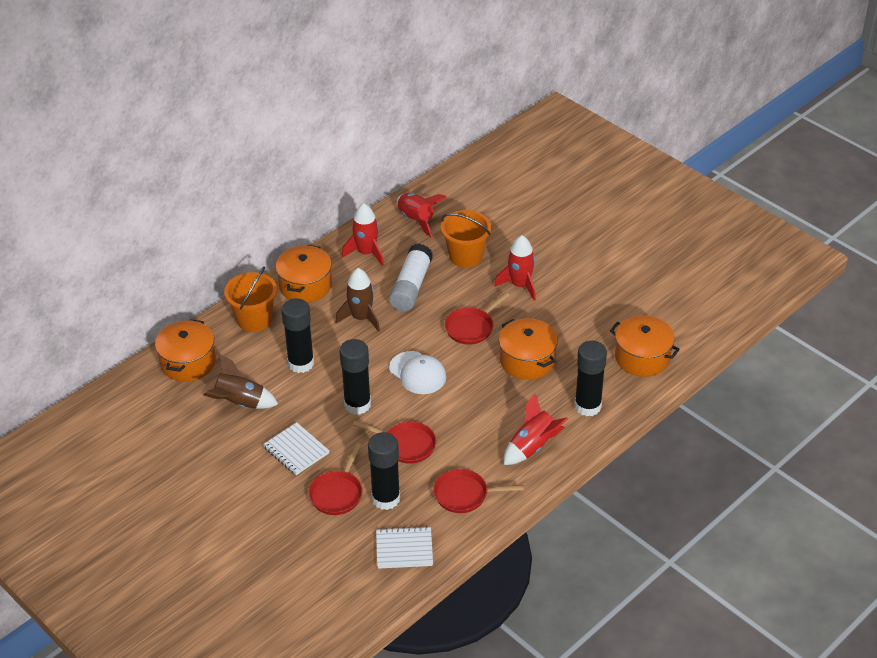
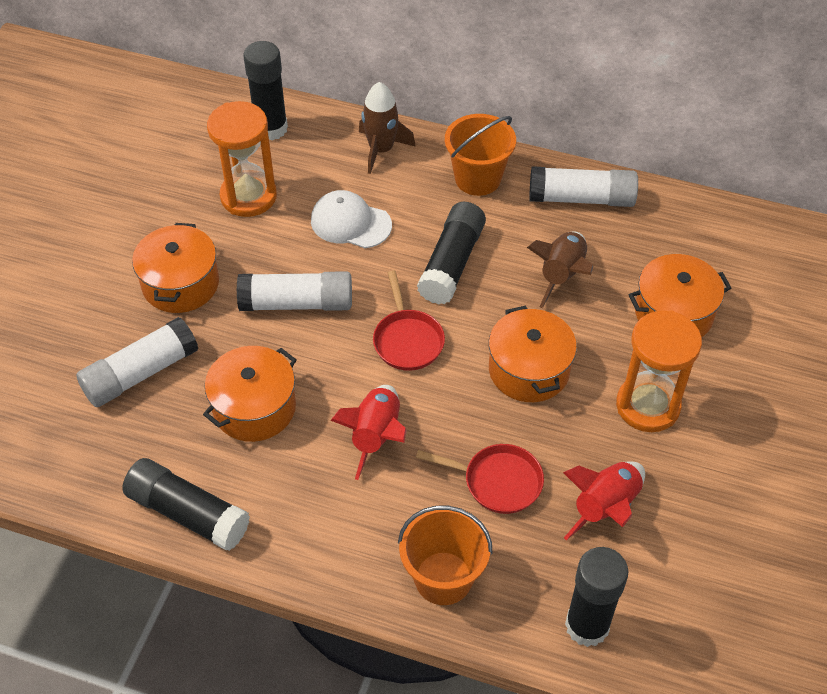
orange hourglass: 0 -> 2
red pan: 4 -> 2
red rocket: 4 -> 2
white glue stick: 1 -> 3
white notebook: 2 -> 0

